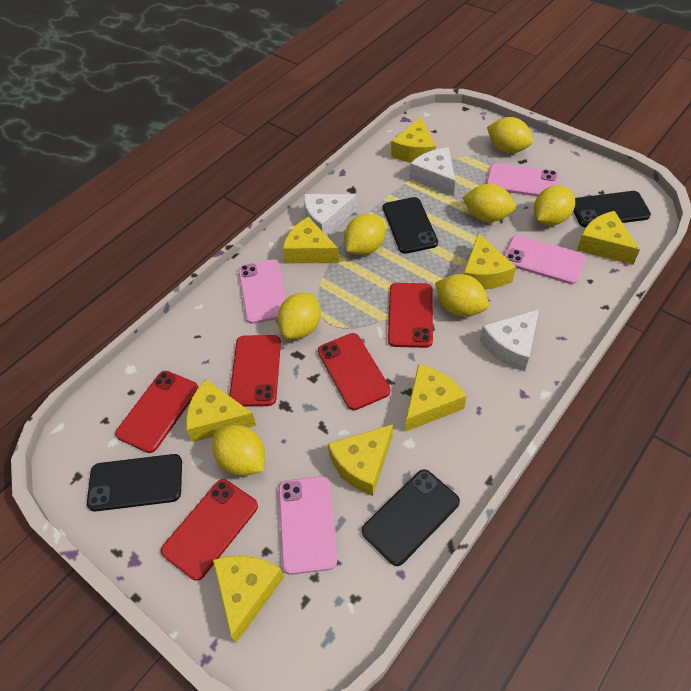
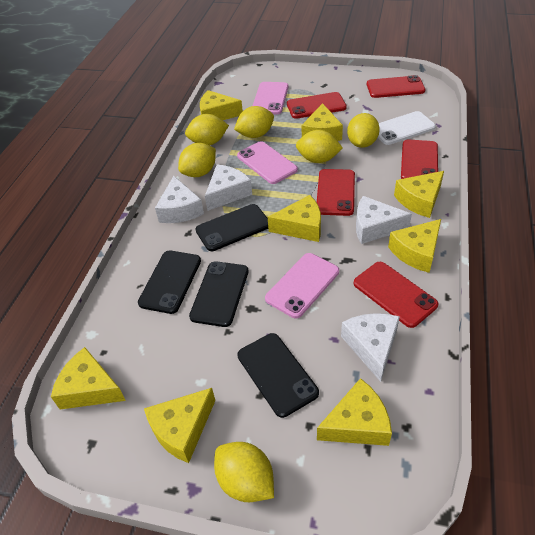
pink phone: 4 -> 3
white cheese: 3 -> 4
white phone: 0 -> 1
yellow lemon: 7 -> 6

